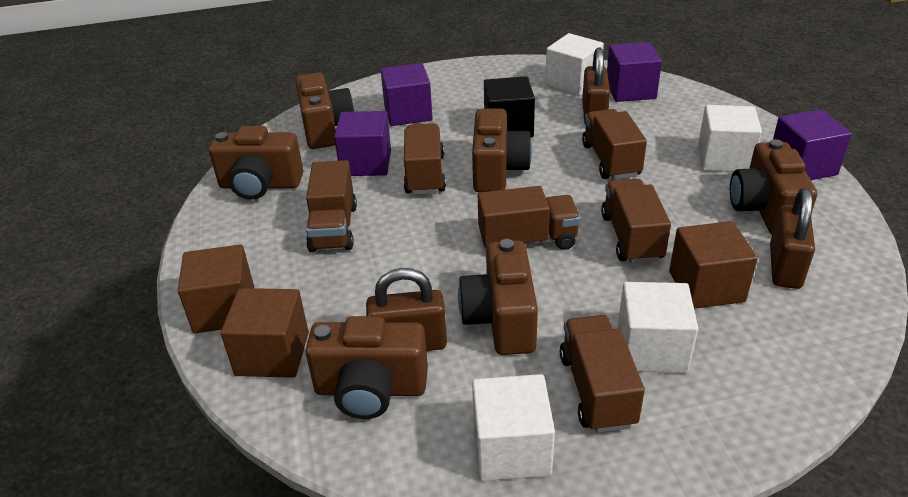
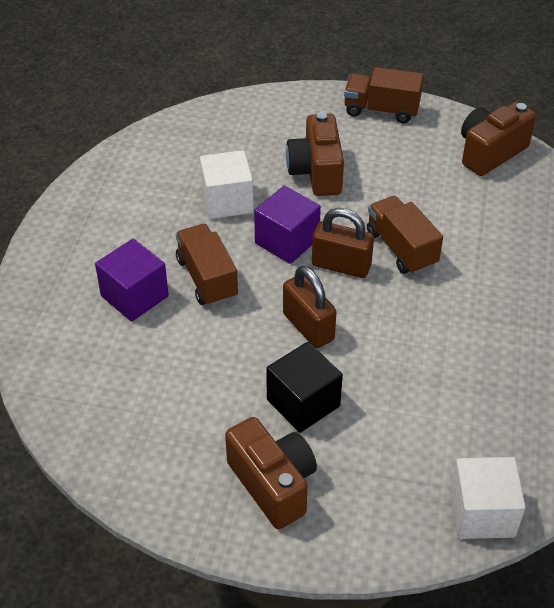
brown camera: 6 -> 3
brown cube: 3 -> 0
brown padlock: 3 -> 2
brown truck: 6 -> 3
purple cube: 4 -> 2
white cube: 4 -> 2

